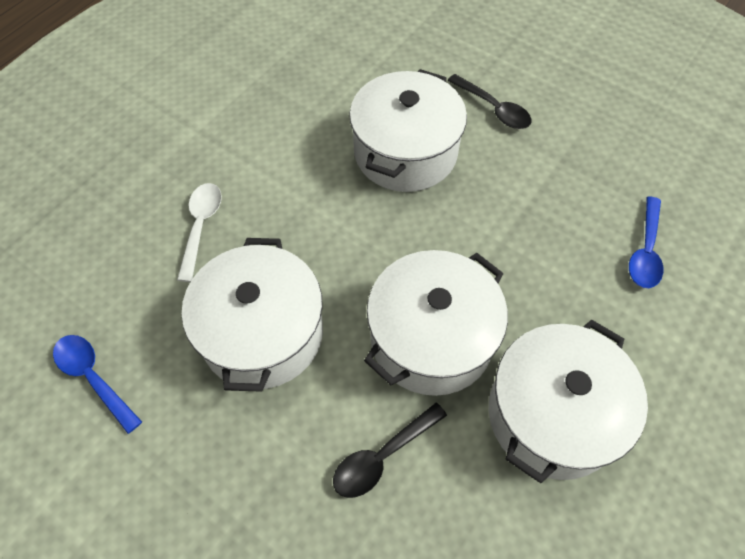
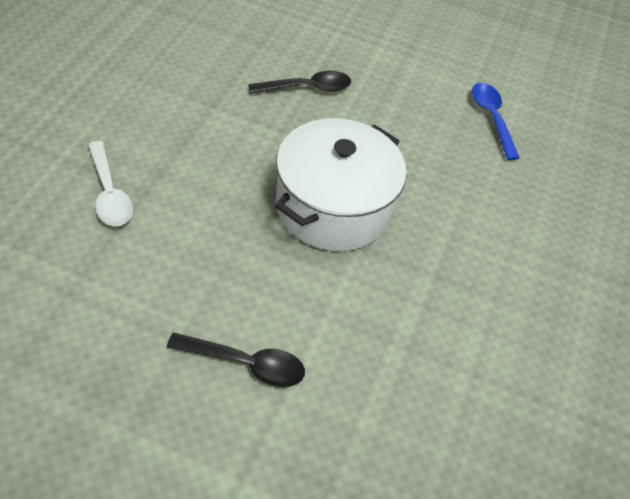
blue spoon: 2 -> 1
white pot: 4 -> 1

